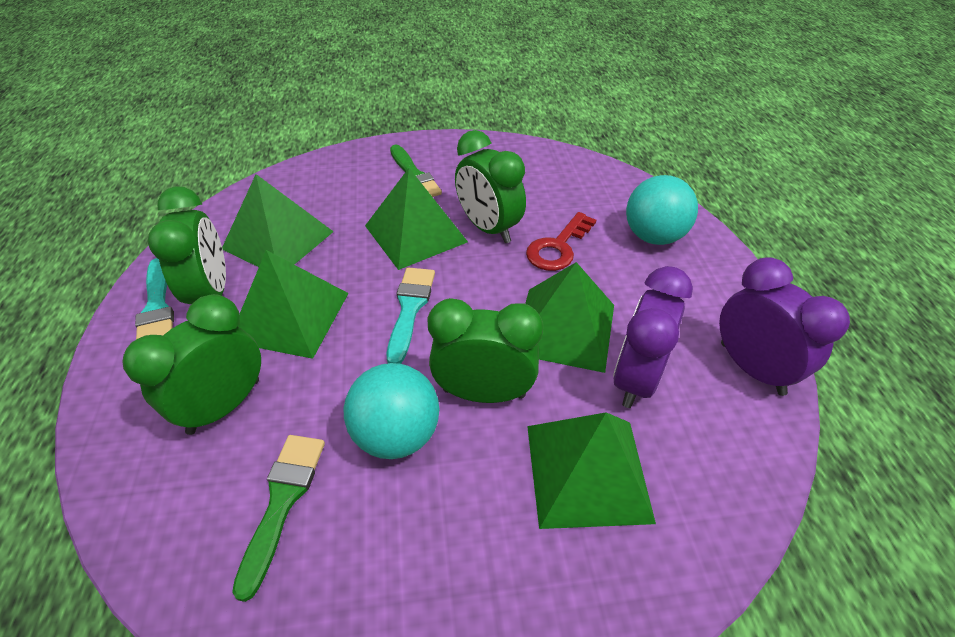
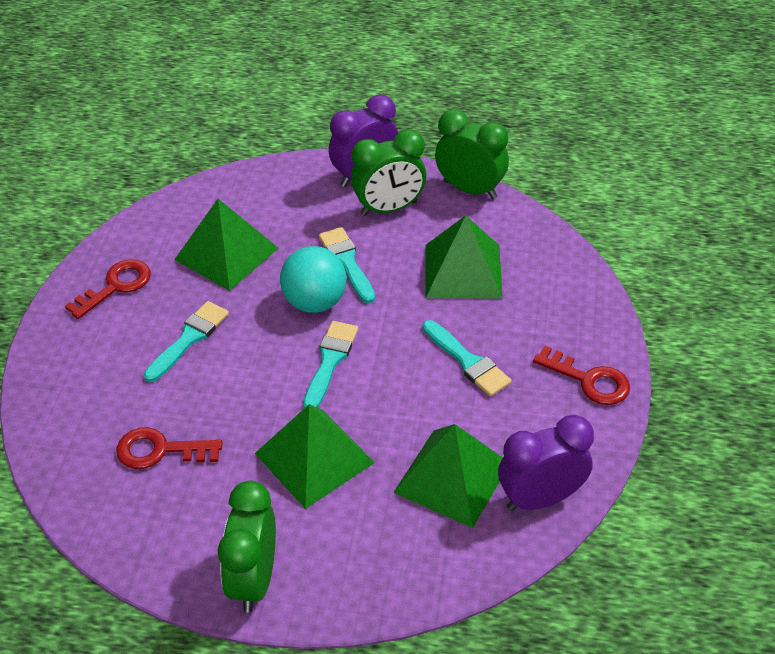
green brush: 2 -> 0
green clock: 4 -> 3
green pyramid: 5 -> 4
red key: 1 -> 3
turquoise ball: 2 -> 1
turquoise brush: 2 -> 4

